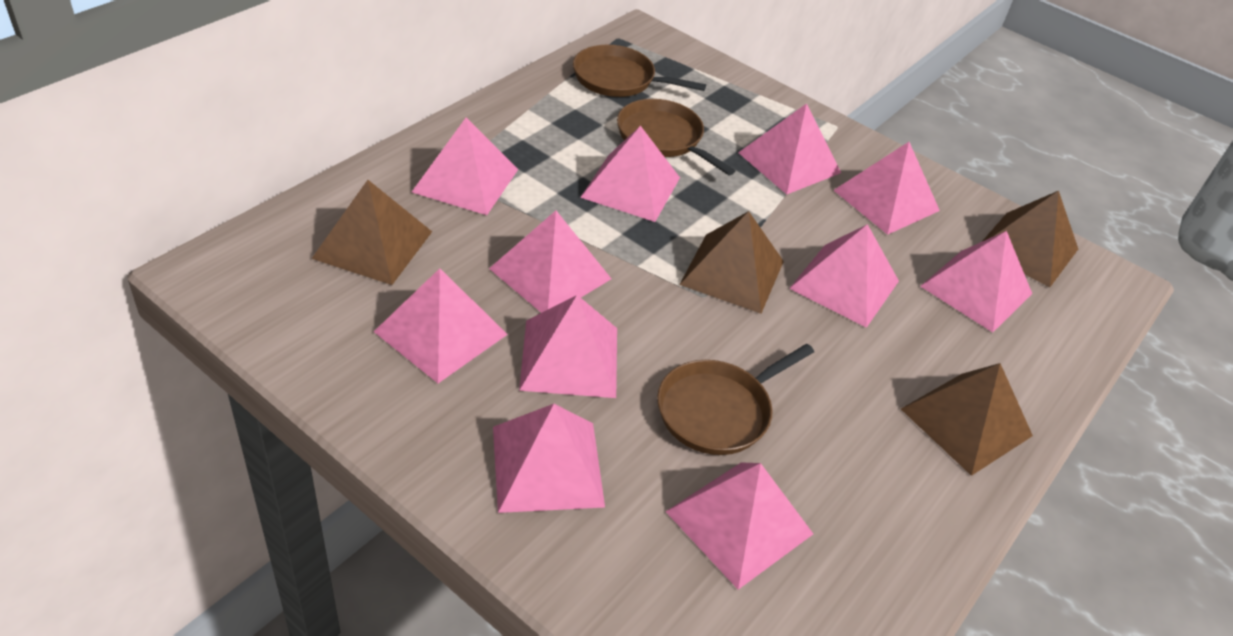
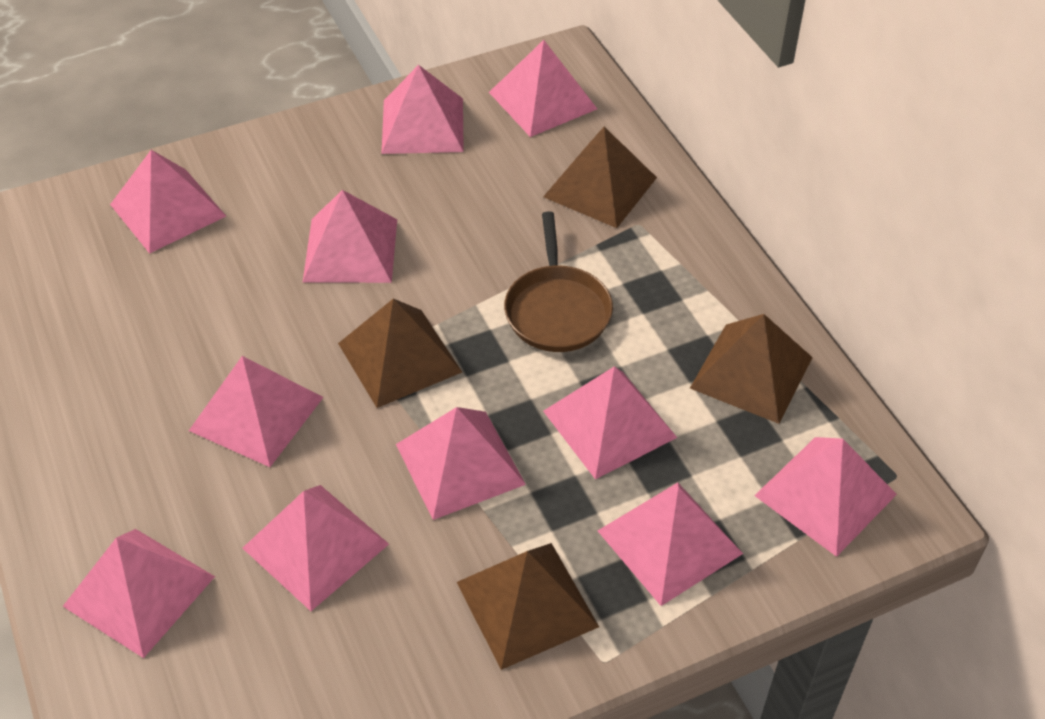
brown pan: 3 -> 1

